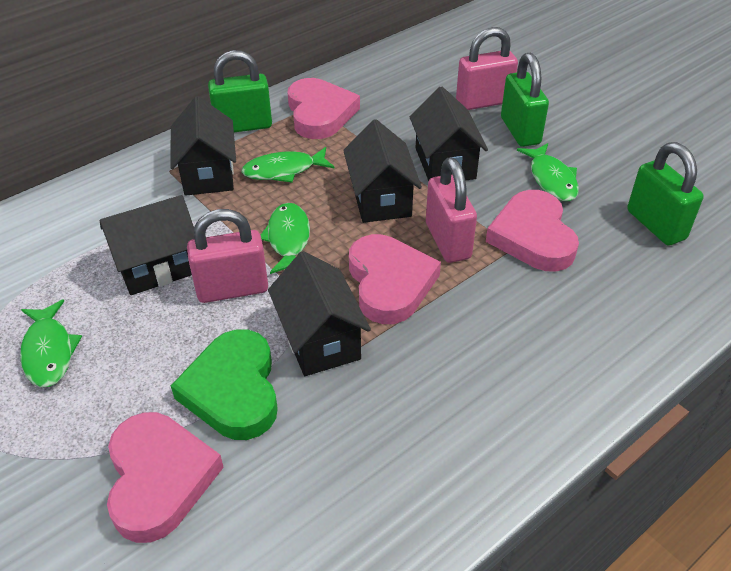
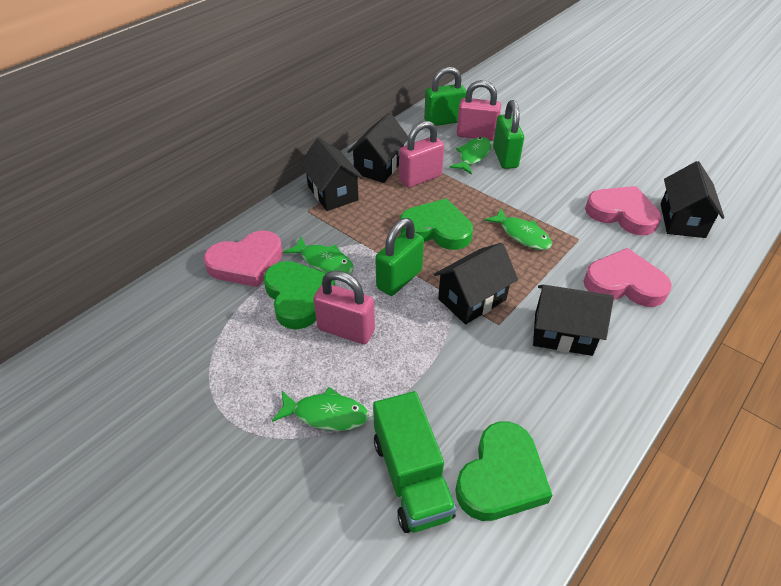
green heart: 1 -> 3
green truck: 0 -> 1
pink heart: 4 -> 3

